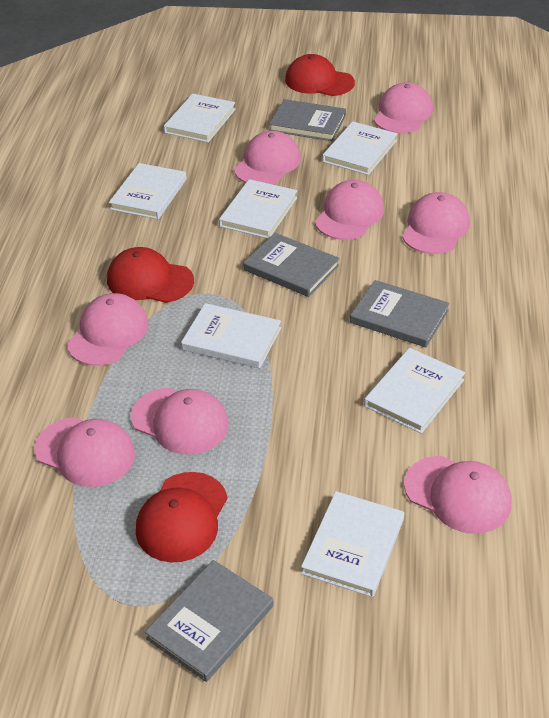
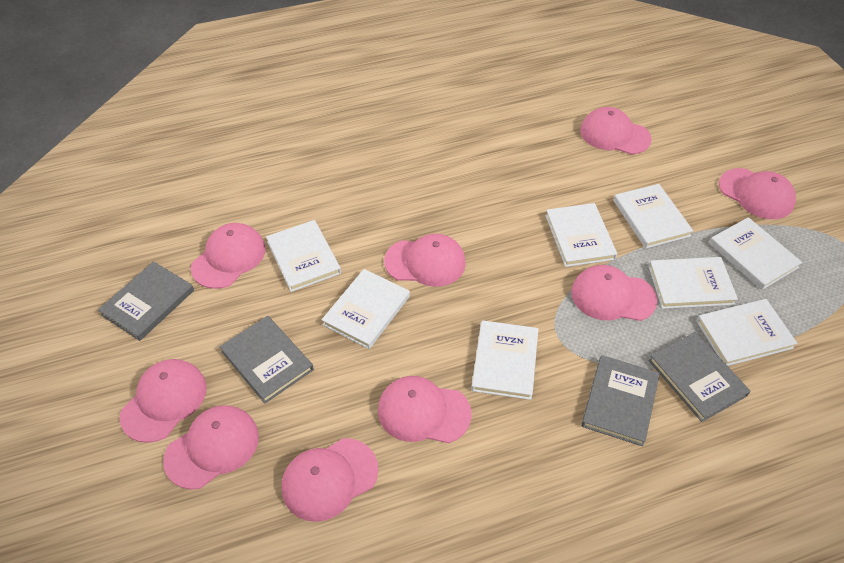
pink cap: 8 -> 9
red cap: 3 -> 0
white book: 7 -> 8

